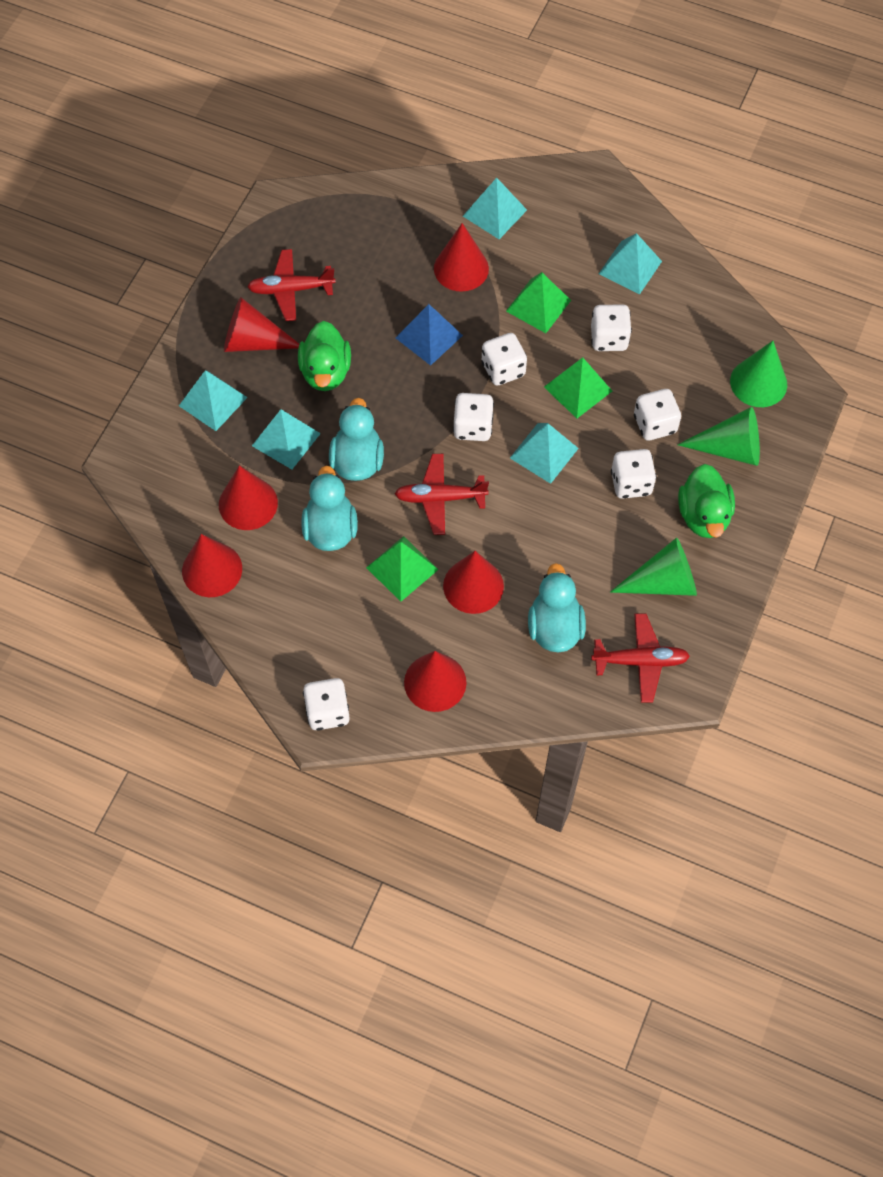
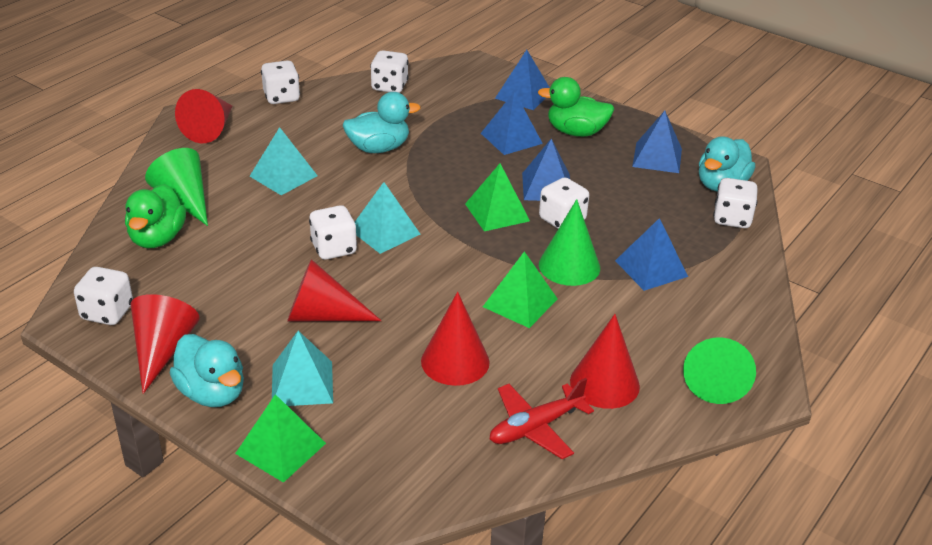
blue pyramid: 1 -> 5
red cone: 6 -> 5
red plane: 3 -> 1
turquoise pyramid: 5 -> 3

